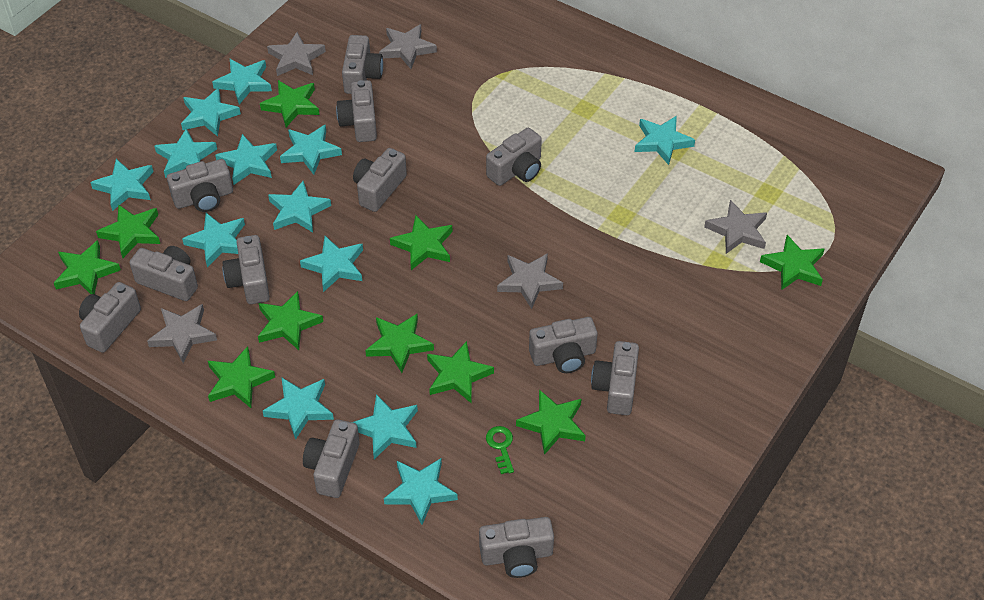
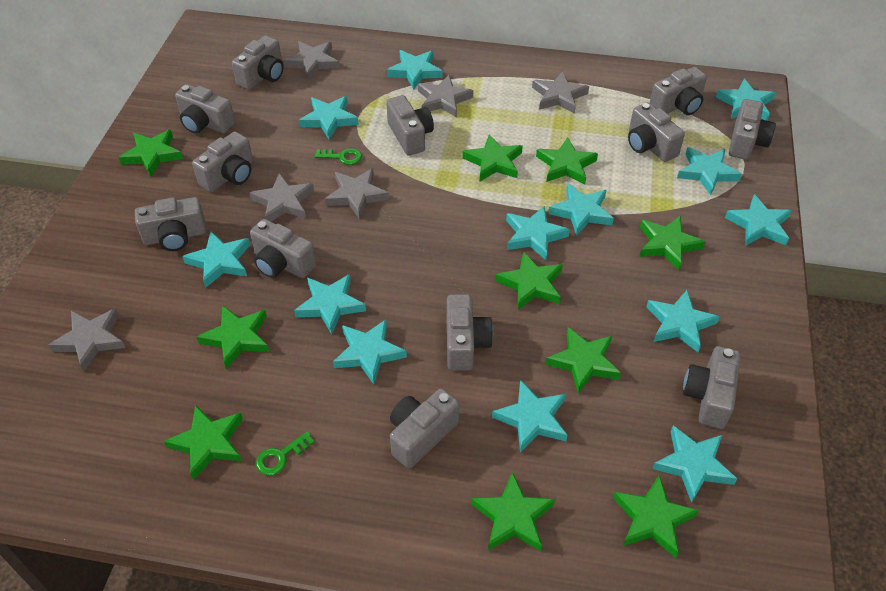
green key: 1 -> 2
grey star: 5 -> 6

